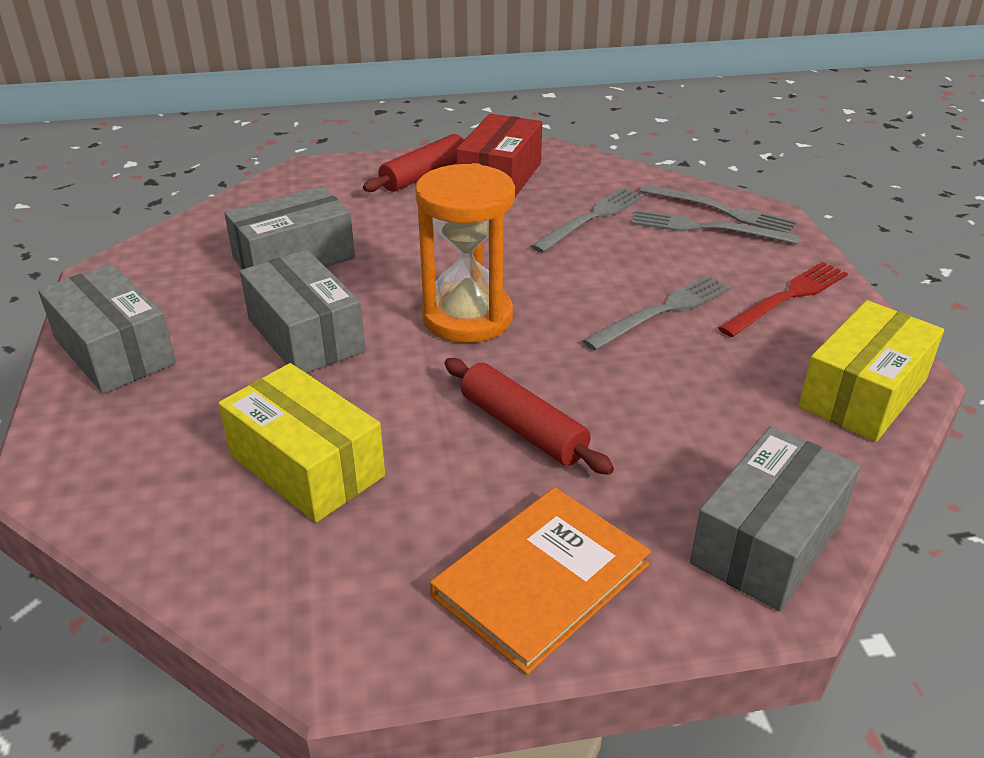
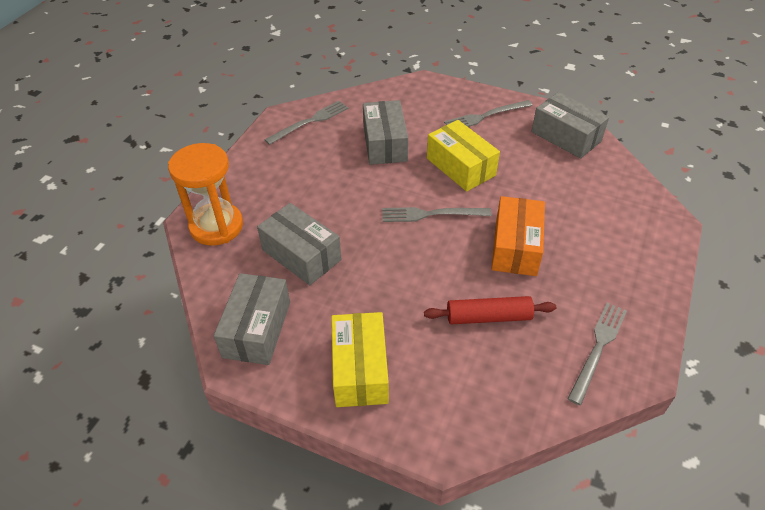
orange book: 1 -> 0
orange box: 0 -> 1
red box: 1 -> 0
red fork: 1 -> 0
red rolling pin: 2 -> 1

